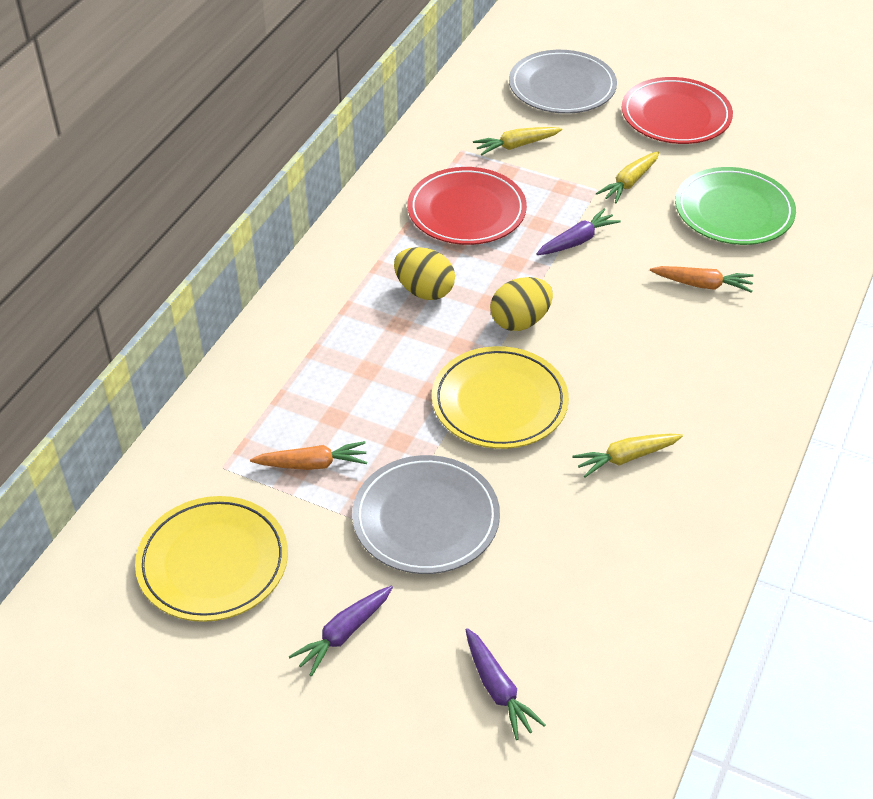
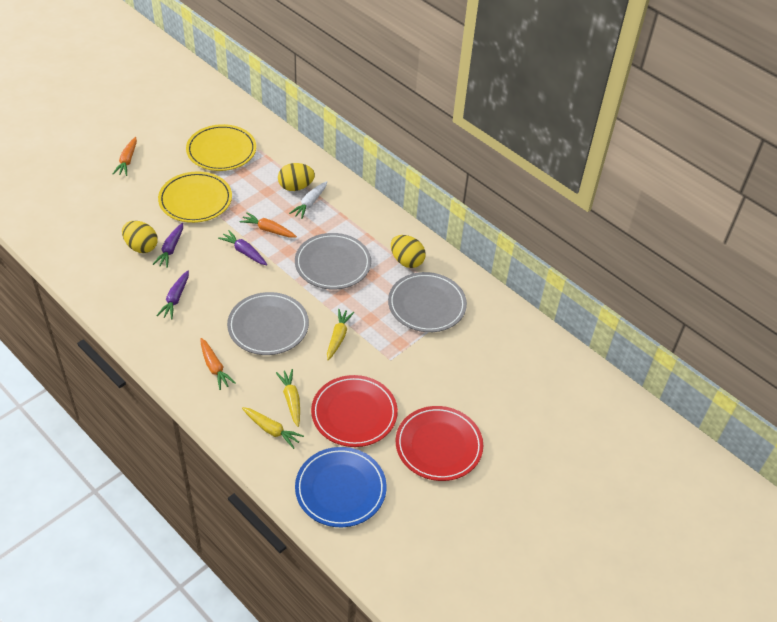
blue plate: 0 -> 1
green plate: 1 -> 0
grey plate: 2 -> 3
orange carrot: 2 -> 3
white carrot: 0 -> 1
yellow egg: 2 -> 3

